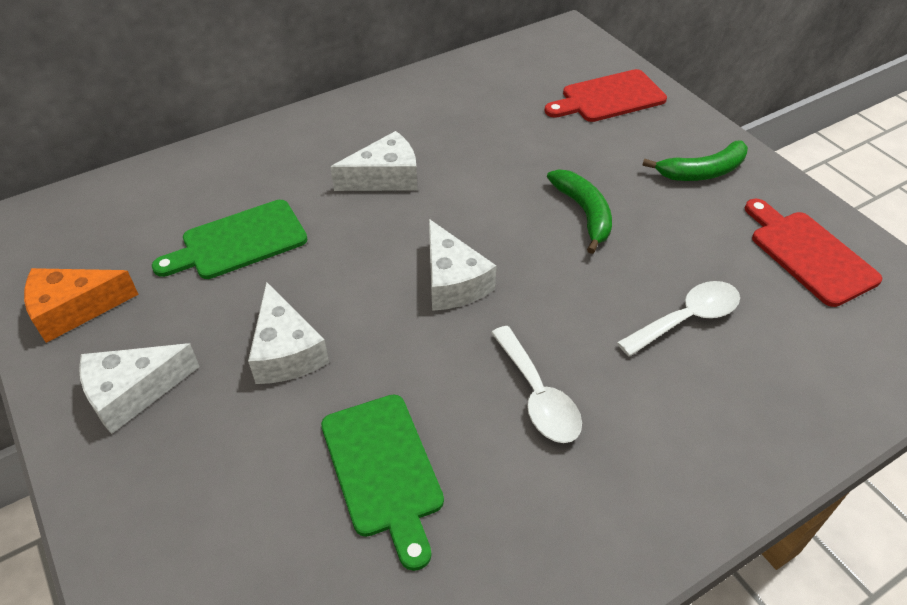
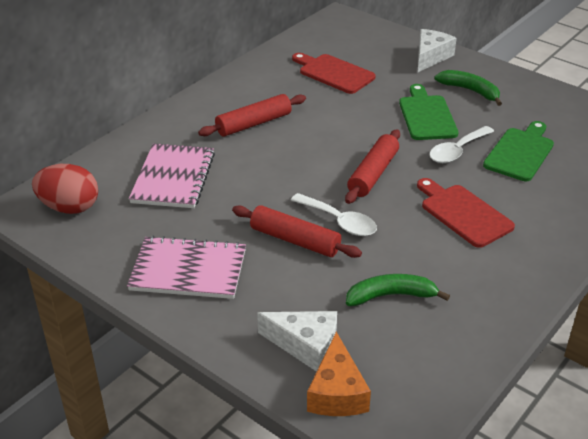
pink notebook: 0 -> 2
red egg: 0 -> 1
red rolling pin: 0 -> 3
white cheese: 4 -> 2

